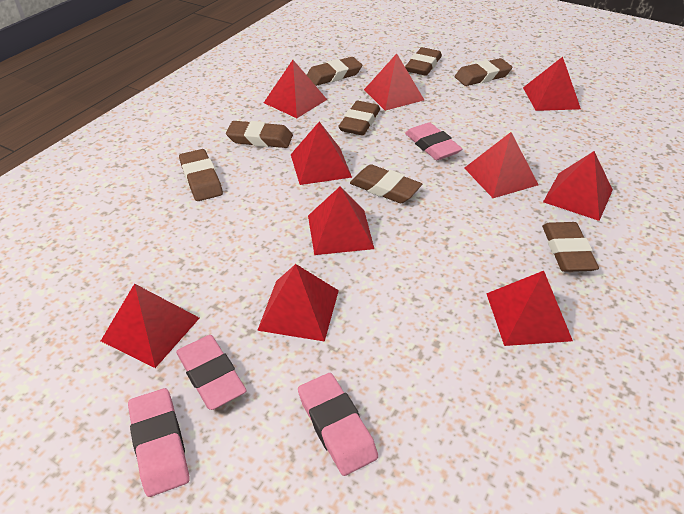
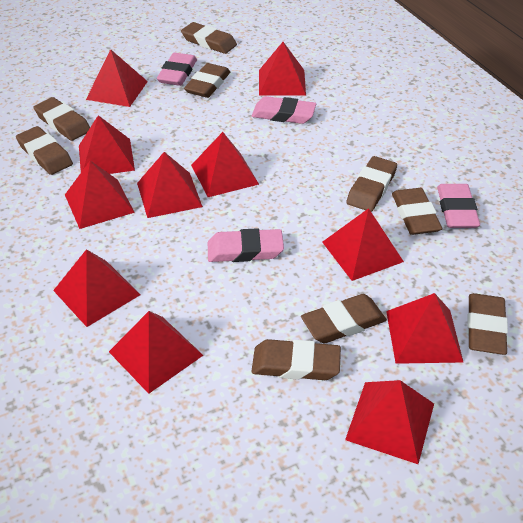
brown eraser: 8 -> 9
red pyramid: 10 -> 11

